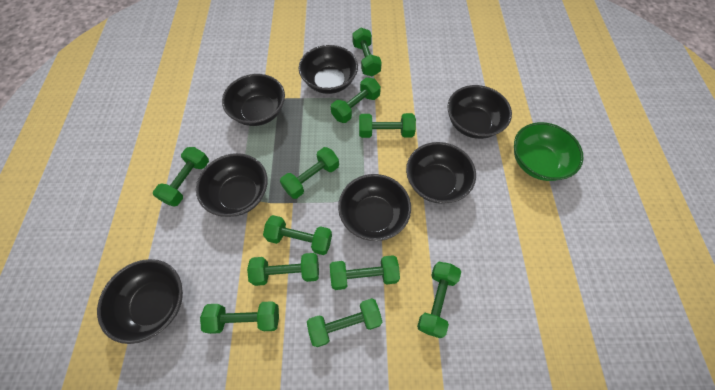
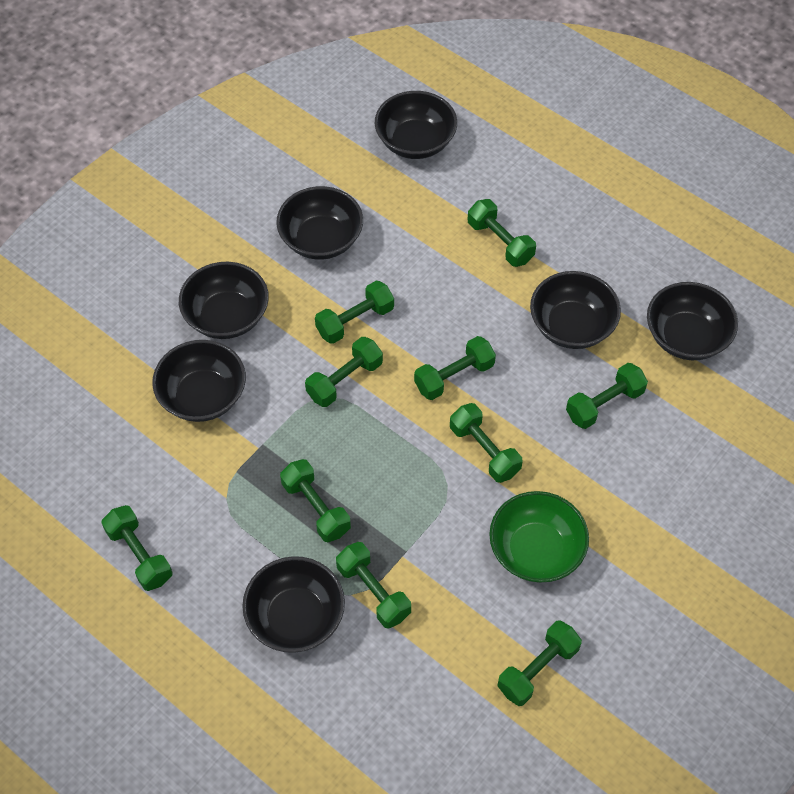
green dumbbell: 11 -> 10

